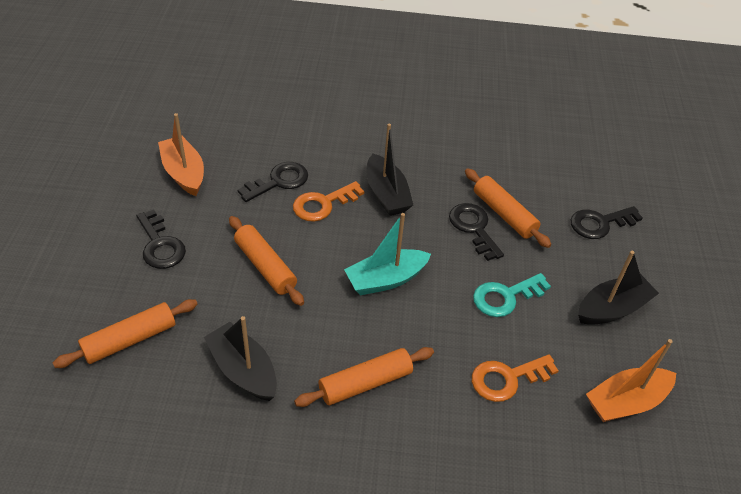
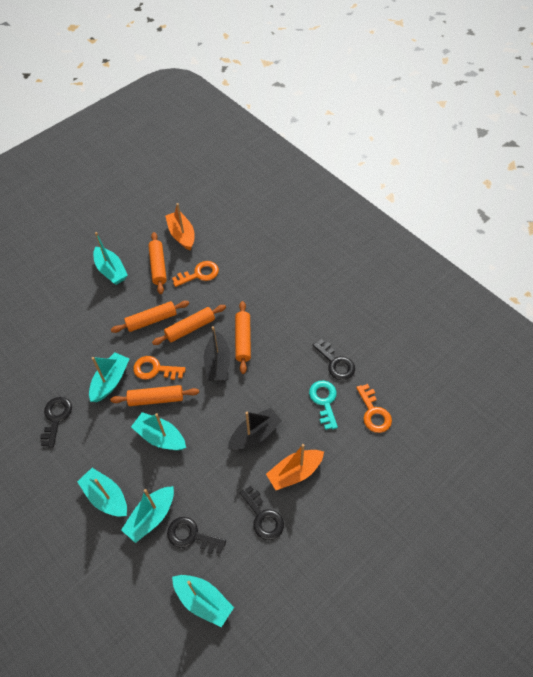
black boat: 3 -> 2
orange key: 2 -> 3
orange rolling pin: 4 -> 5
turquoise boat: 1 -> 6

